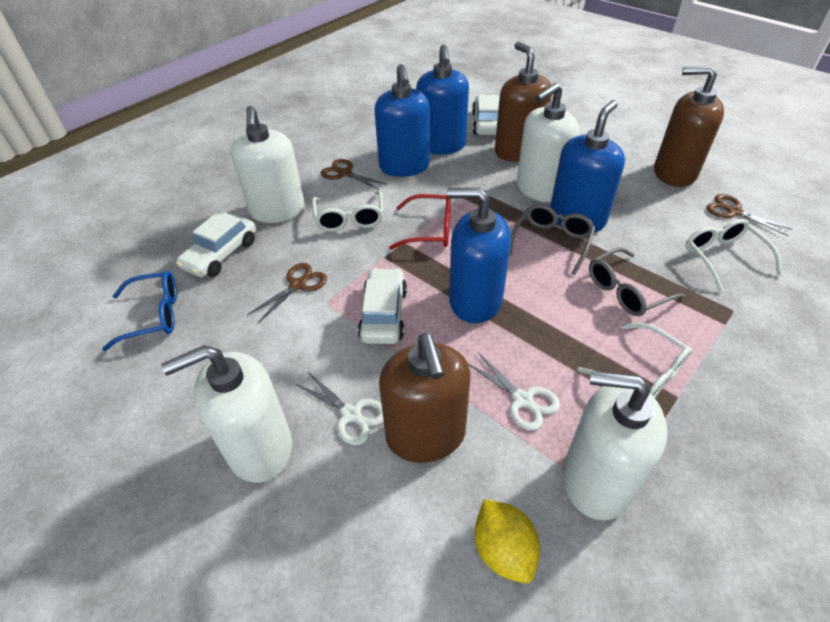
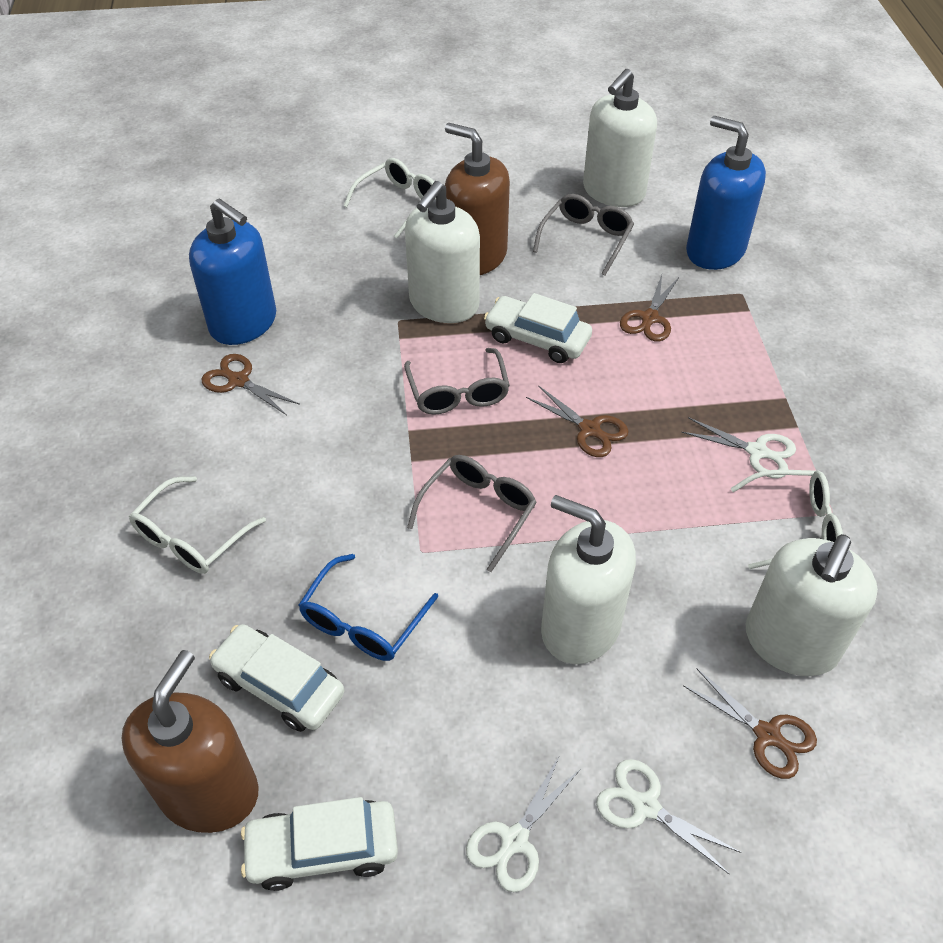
blue soap dispenser: 4 -> 2
brown scissors: 3 -> 4
brown soap dispenser: 3 -> 2
grey glasses: 2 -> 3
red glasses: 1 -> 0
white scissors: 2 -> 3
yellow lemon: 1 -> 0

